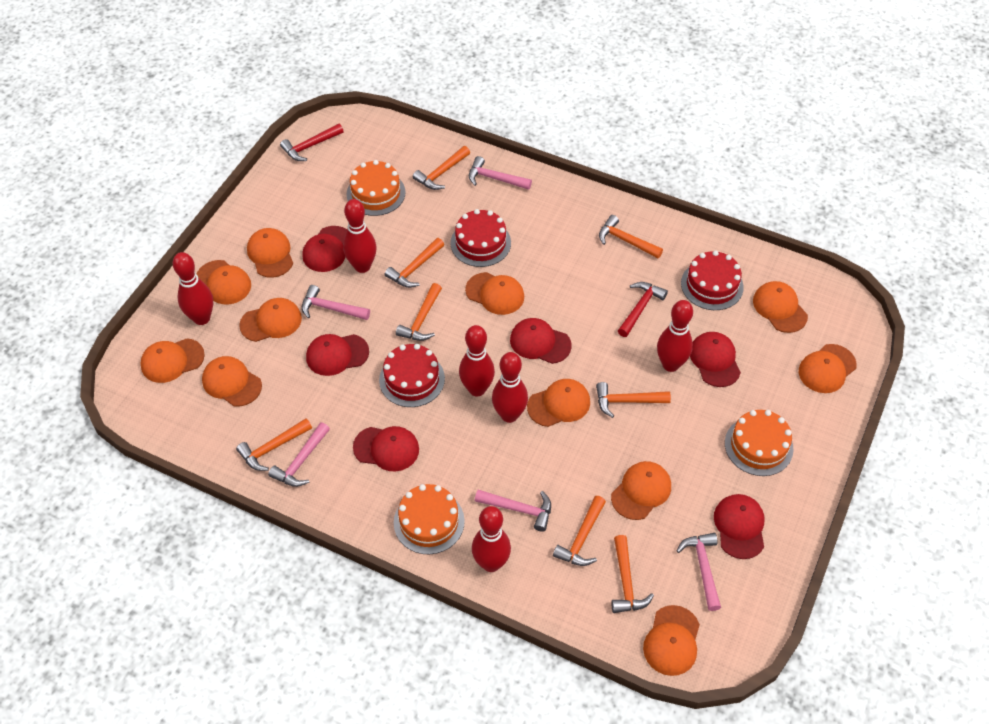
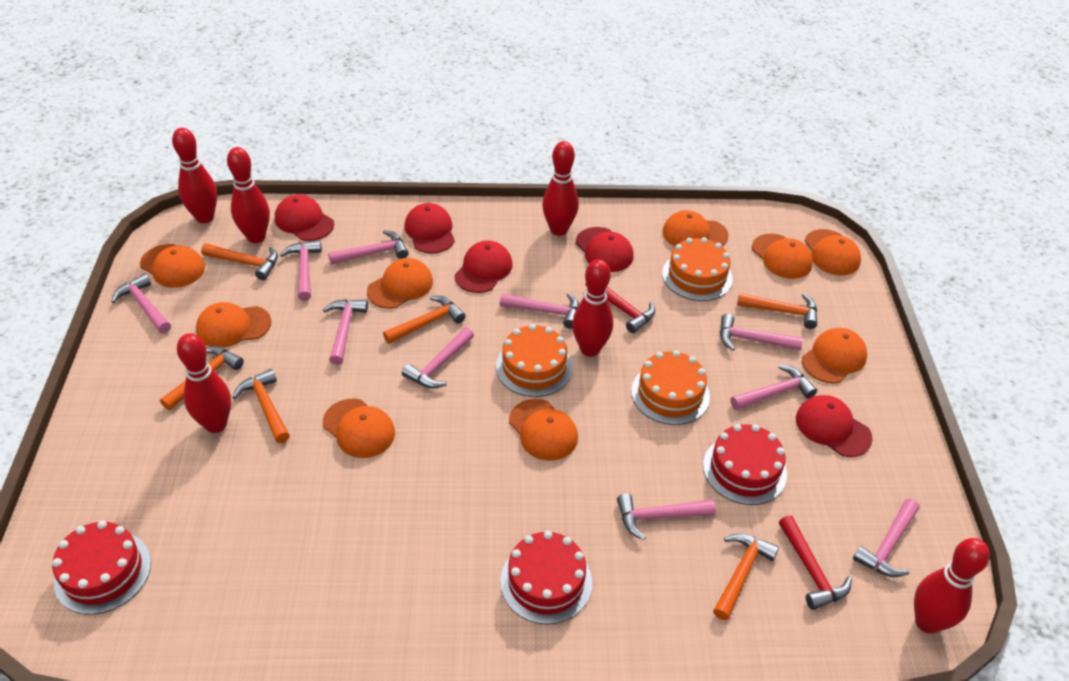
orange cap: 11 -> 9
orange hammer: 8 -> 6
pink hammer: 5 -> 10
red cap: 6 -> 5

